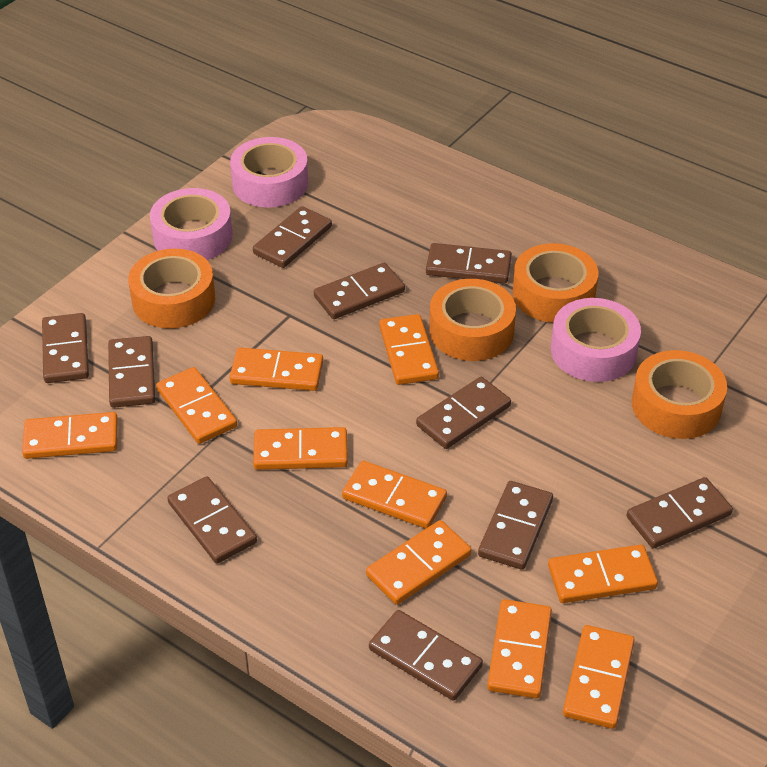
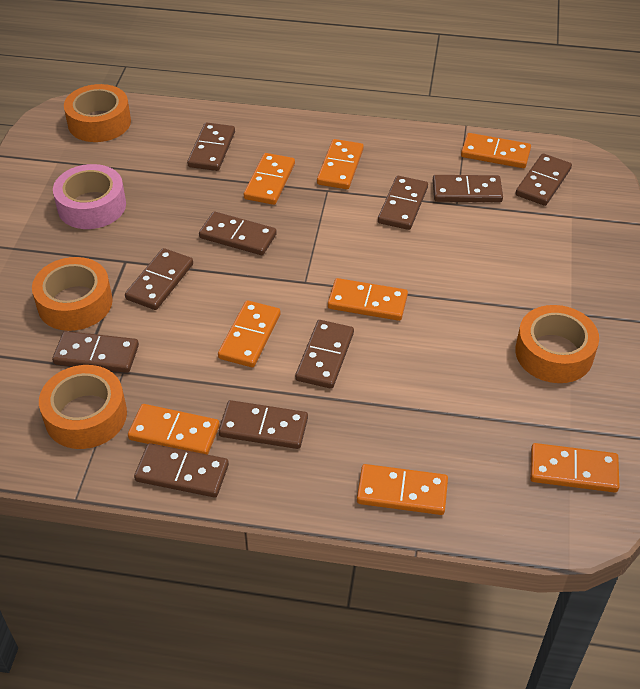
orange domino: 10 -> 8
pink tape: 3 -> 1

